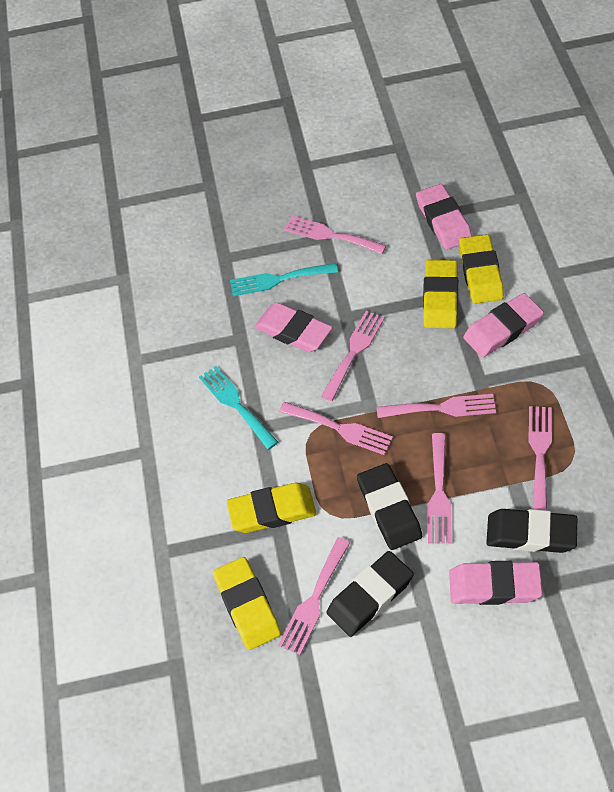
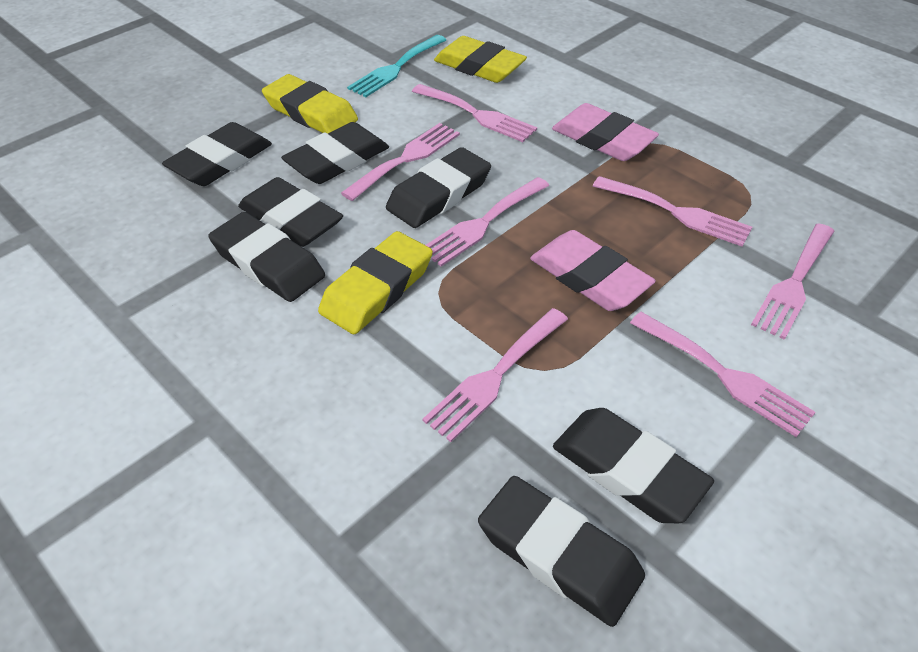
black eraser: 3 -> 7
pink eraser: 4 -> 2
turquoise fork: 2 -> 1
yellow eraser: 4 -> 3

